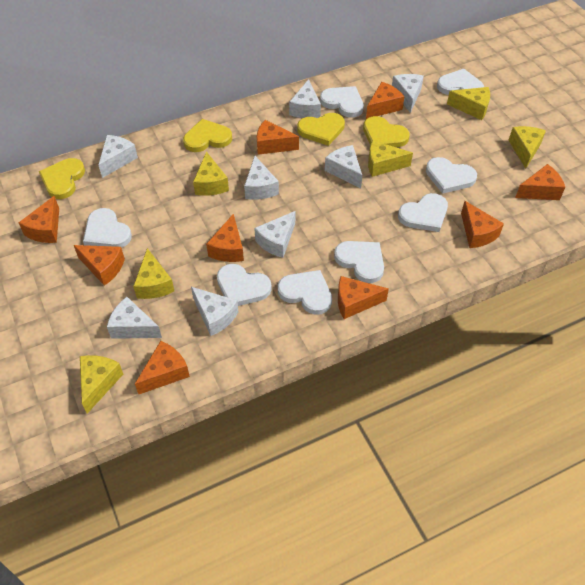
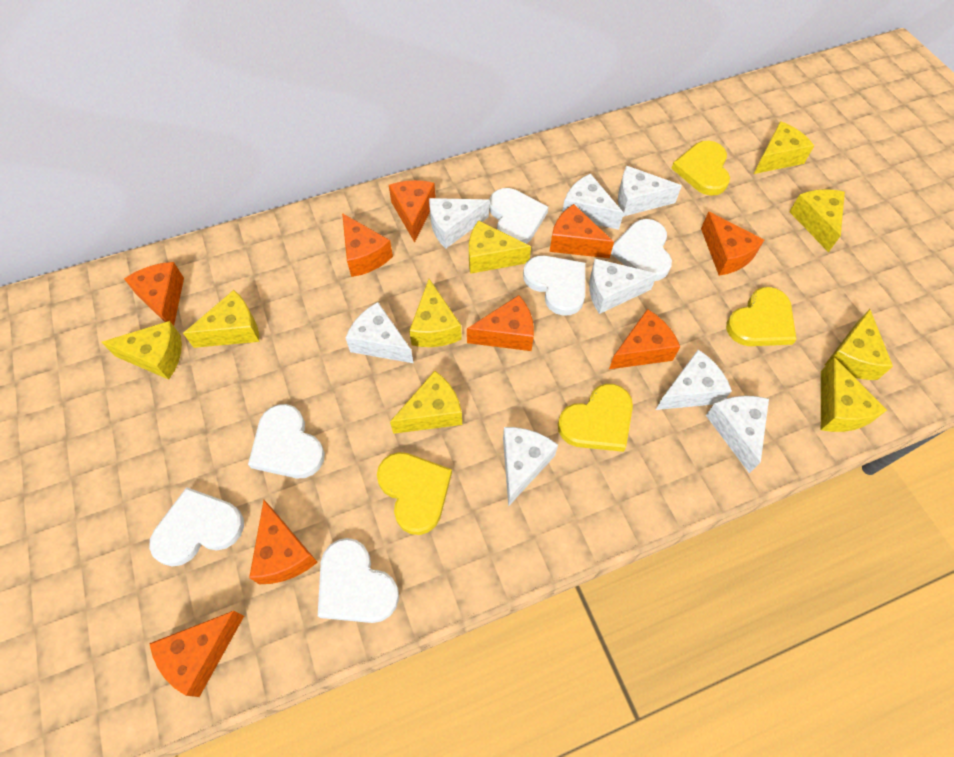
white heart: 8 -> 6
yellow cheese: 6 -> 9

